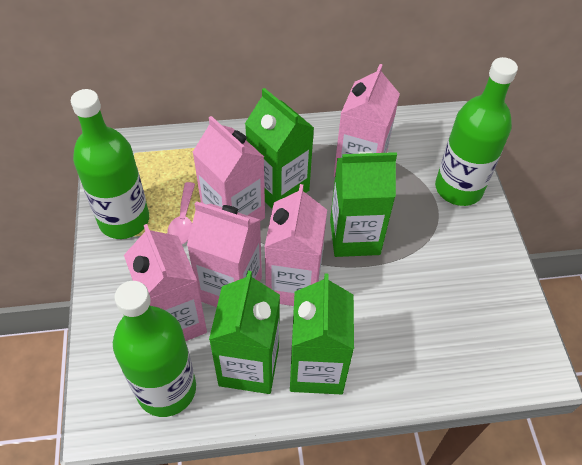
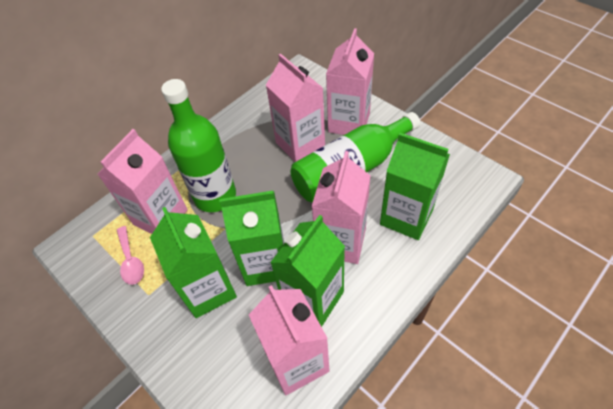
green bottle: 3 -> 2

